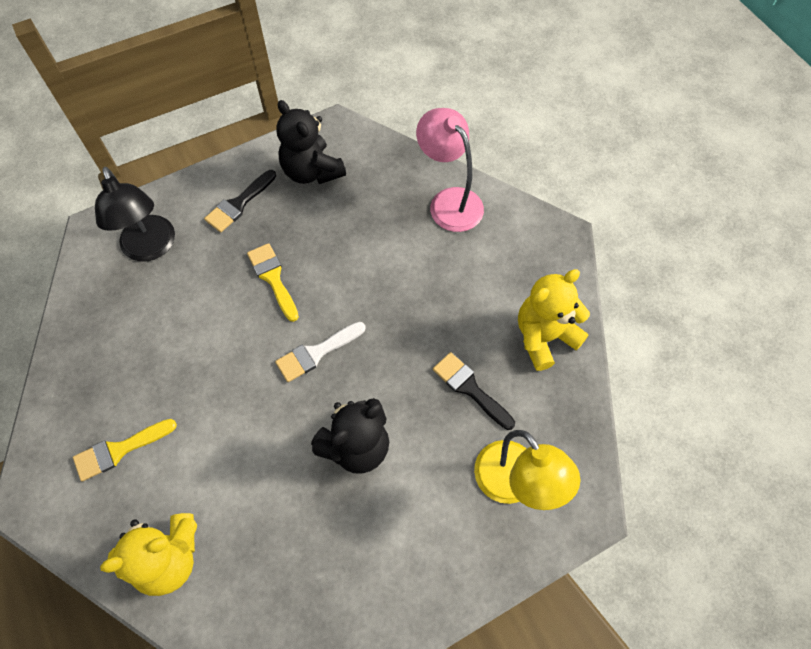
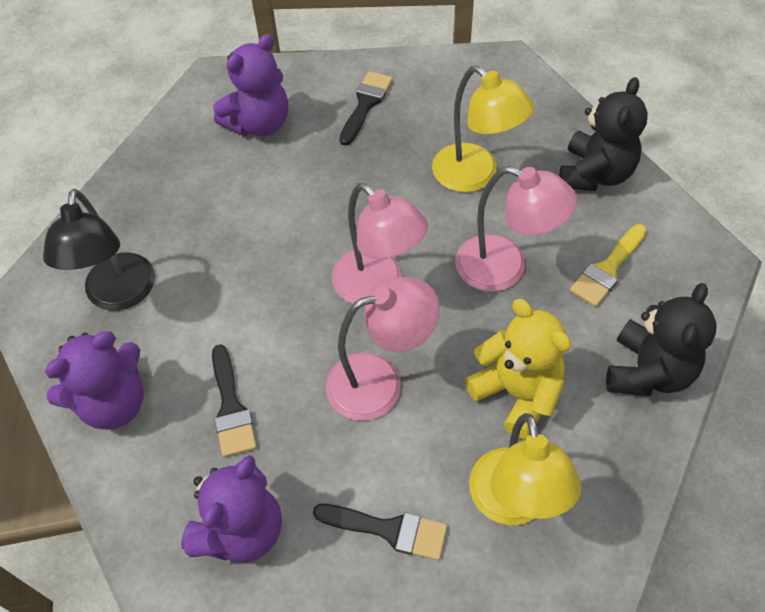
black brush: 2 -> 3
pink lamp: 1 -> 3
purple teddy bear: 0 -> 3
white brush: 1 -> 0
yellow brush: 2 -> 1
yellow lamp: 1 -> 2
yellow teddy bear: 2 -> 1

